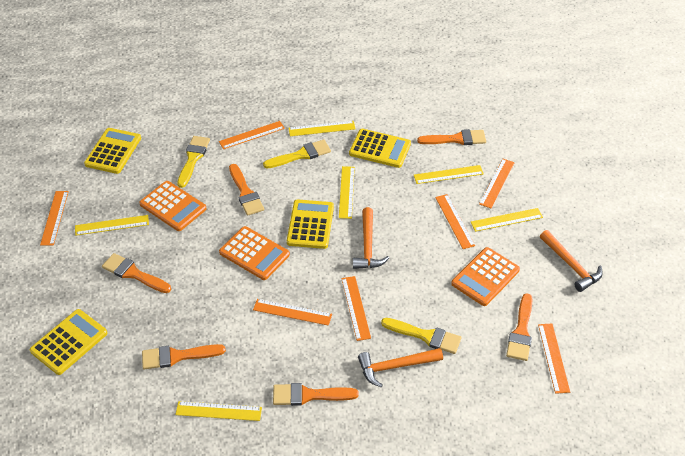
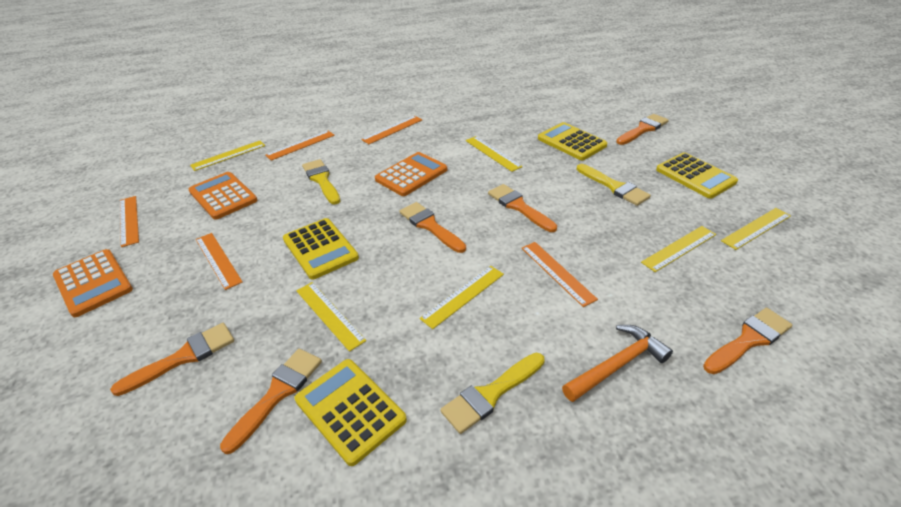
orange hammer: 3 -> 1
orange ruler: 7 -> 5

